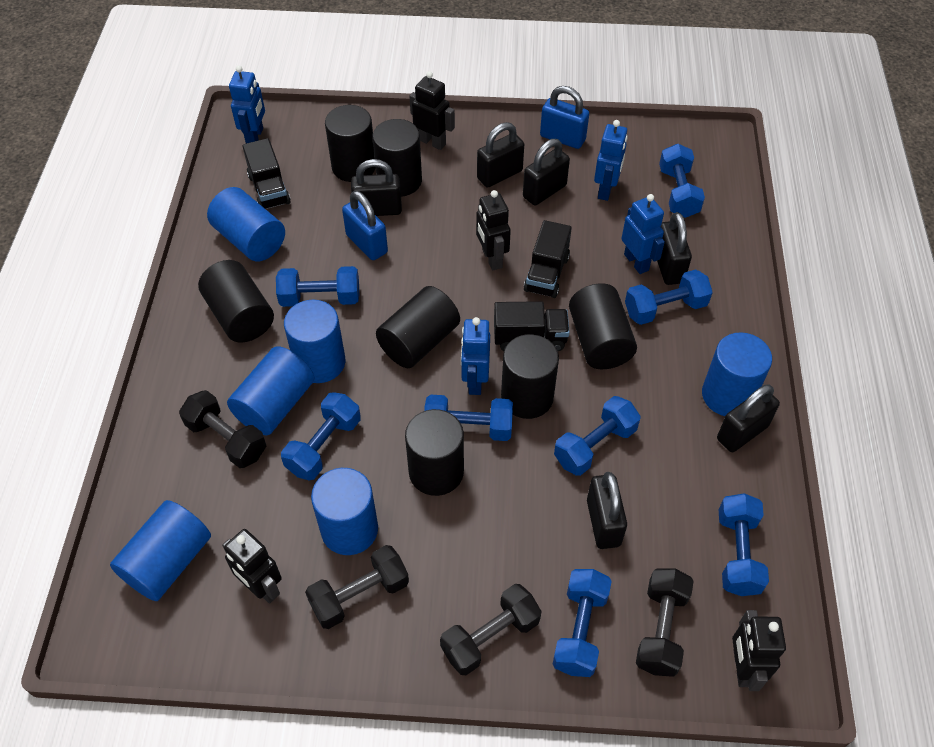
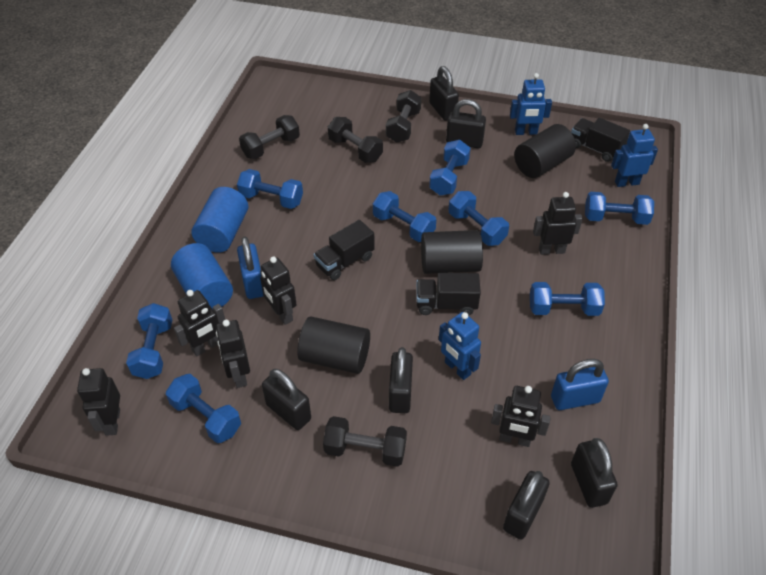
black cylinder: 7 -> 3
black robot: 4 -> 6
blue cylinder: 6 -> 2
blue robot: 4 -> 3

